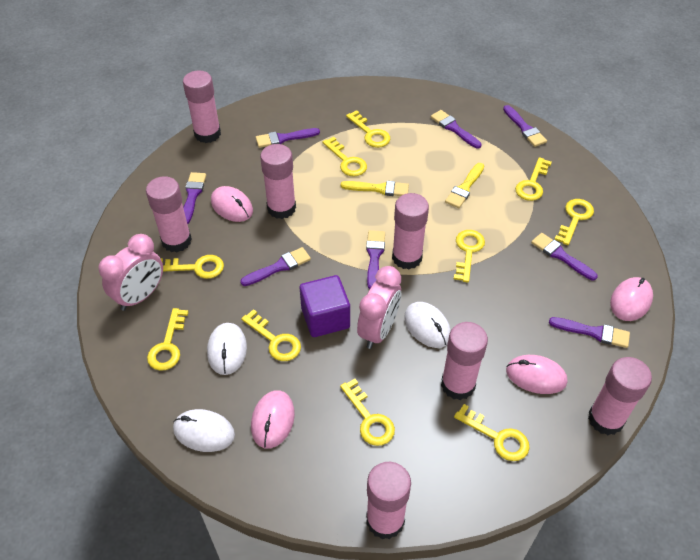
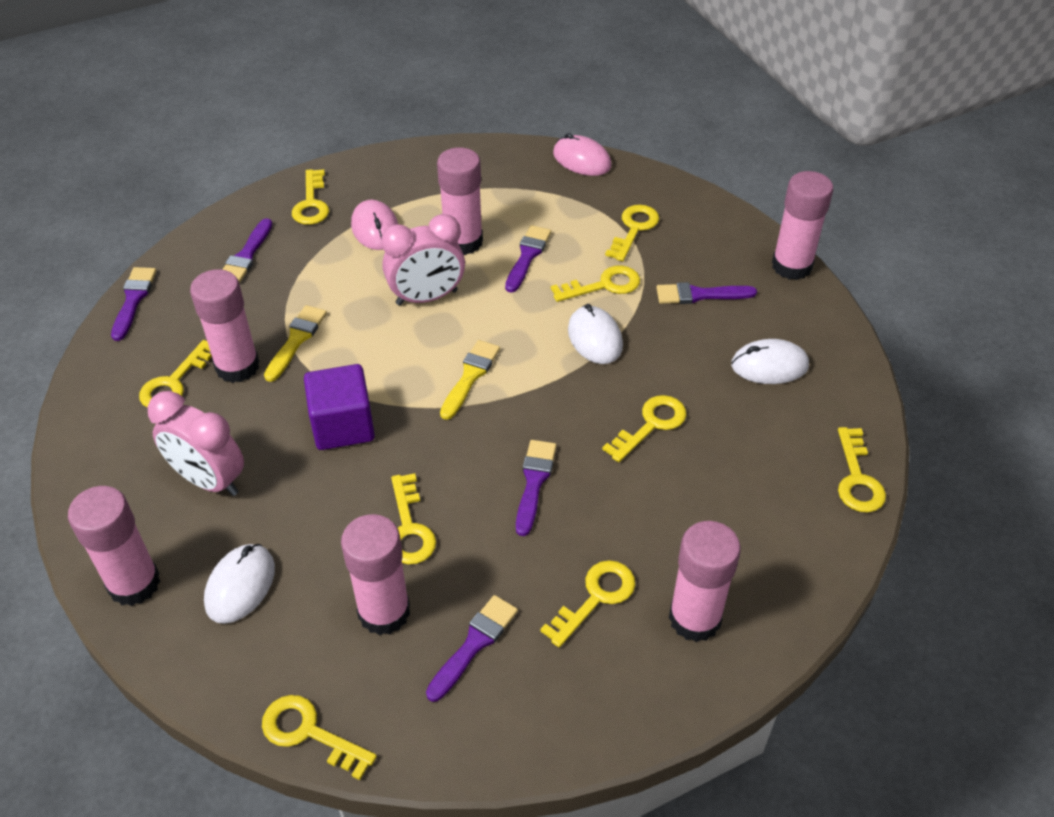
pink glue stick: 7 -> 6
pink mouse: 4 -> 2
purple brush: 8 -> 6
yellow key: 10 -> 9

